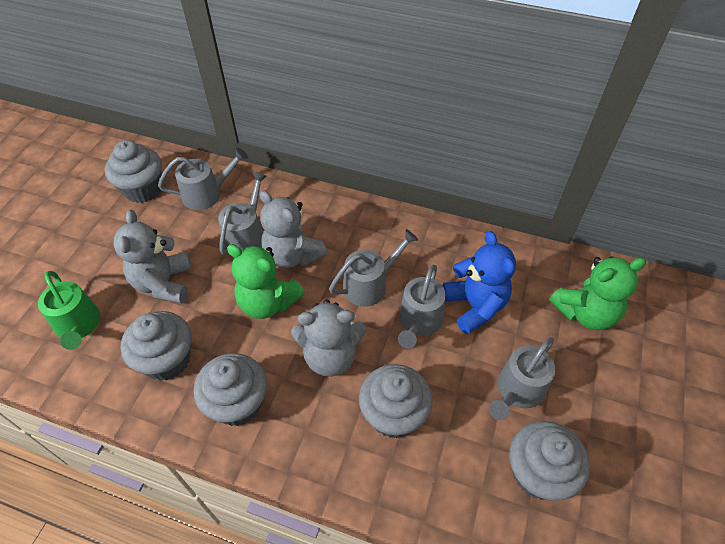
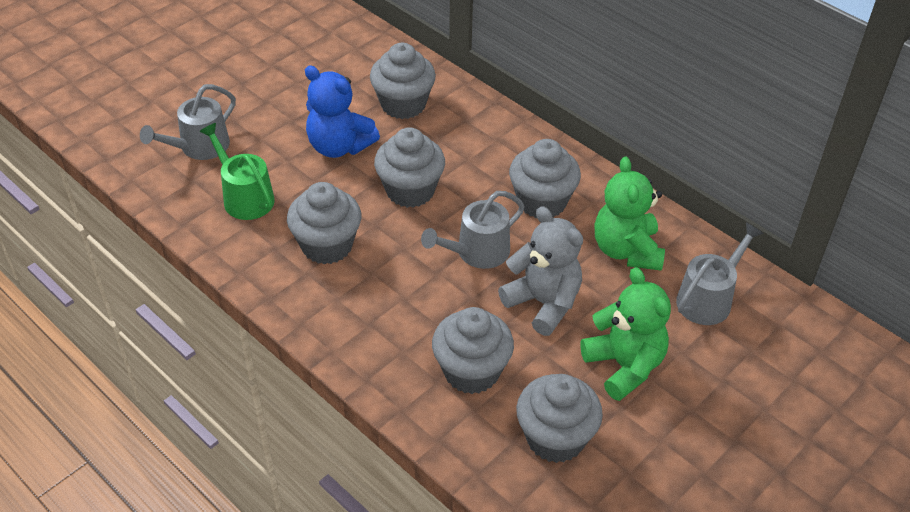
grey cupcake: 5 -> 6
grey teddy bear: 3 -> 1
grey watering can: 5 -> 3

